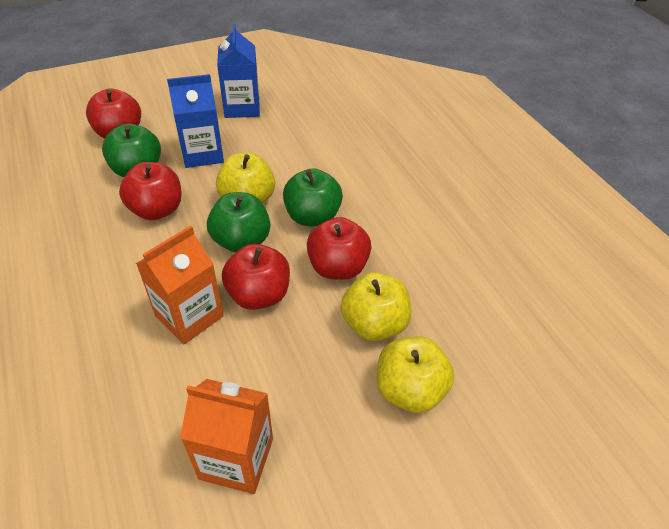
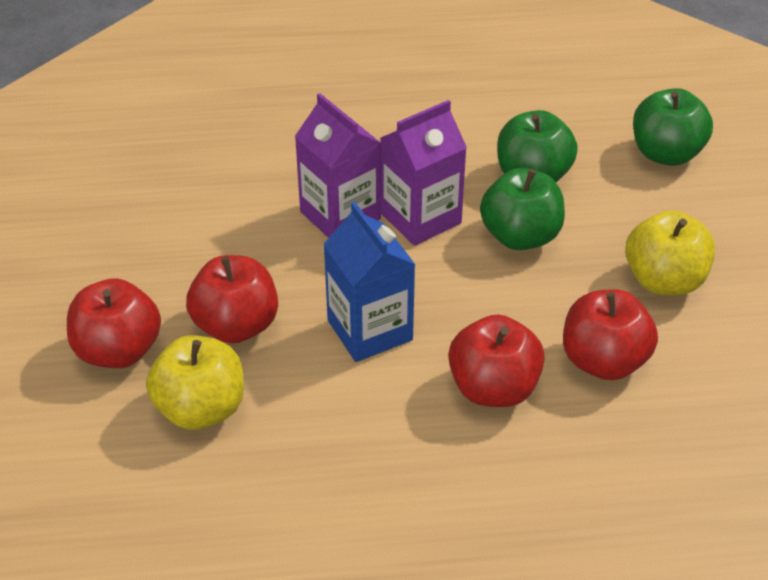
blue carton: 2 -> 1
orange carton: 2 -> 0
purple carton: 0 -> 2
yellow apple: 3 -> 2

